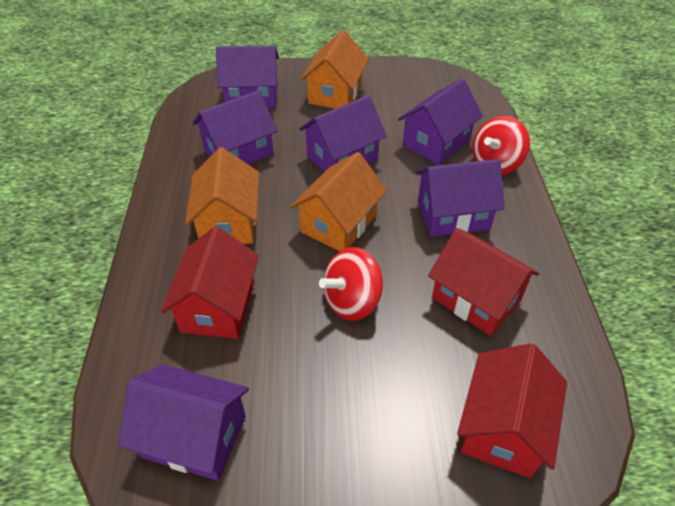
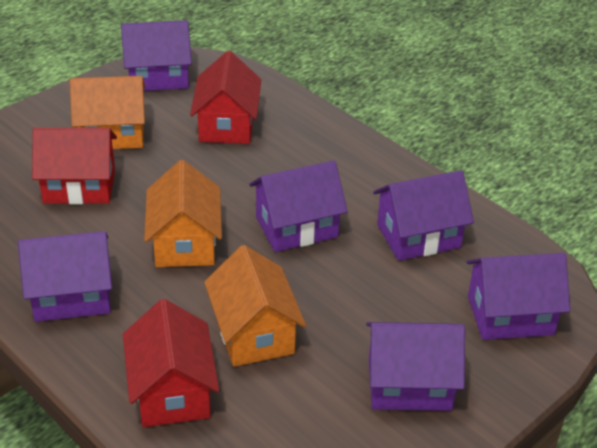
red spinning top: 2 -> 0

